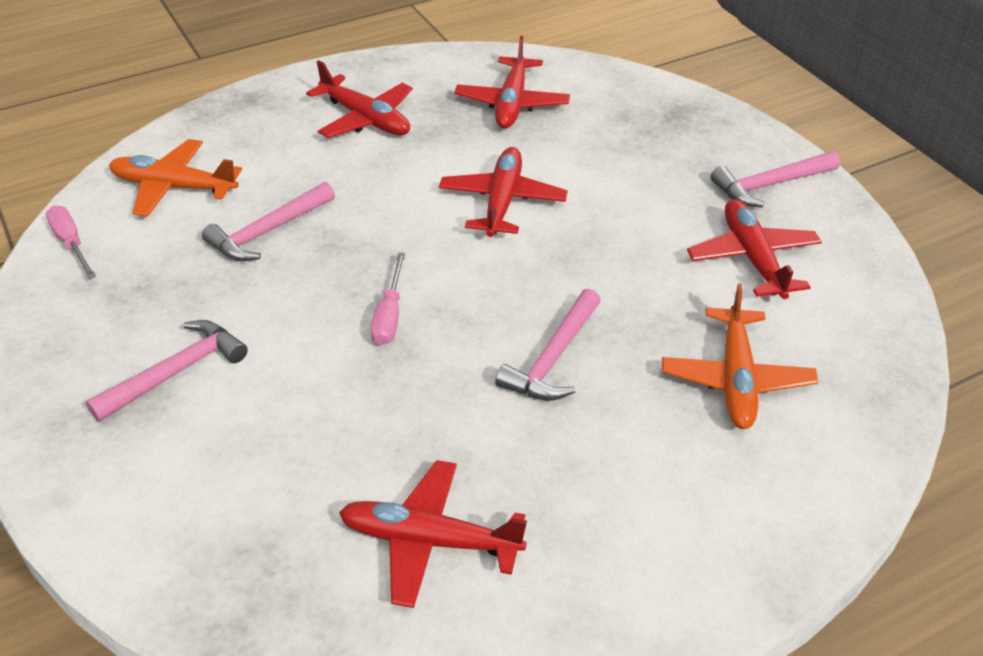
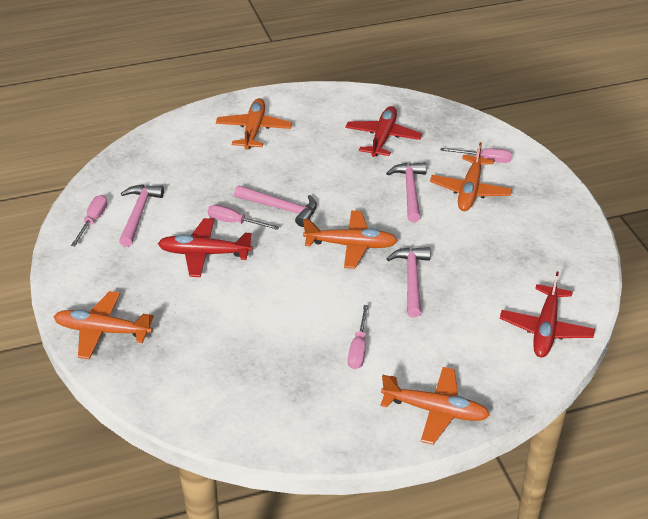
orange plane: 2 -> 5
pink screwdriver: 2 -> 4
red plane: 5 -> 3

